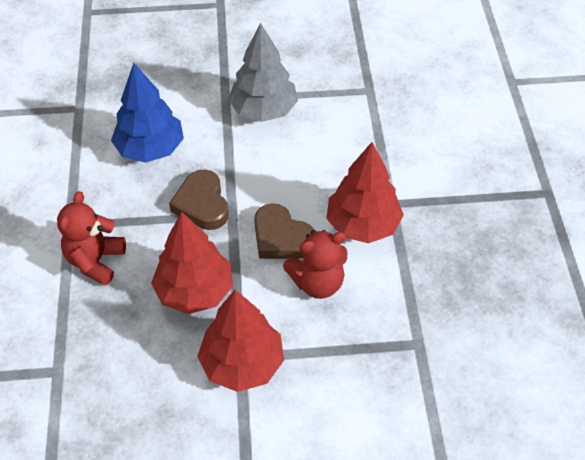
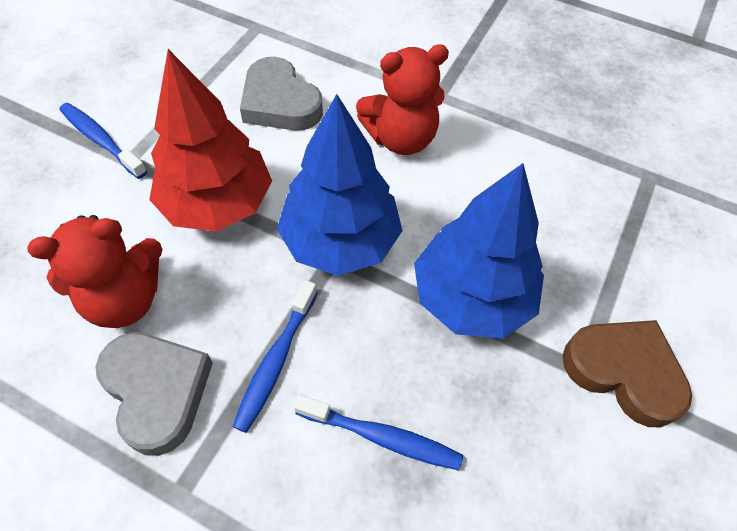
blue toothbrush: 0 -> 3
blue tree: 1 -> 2
brown heart: 2 -> 1
grey heart: 0 -> 2
grey tree: 1 -> 0
red tree: 3 -> 1

